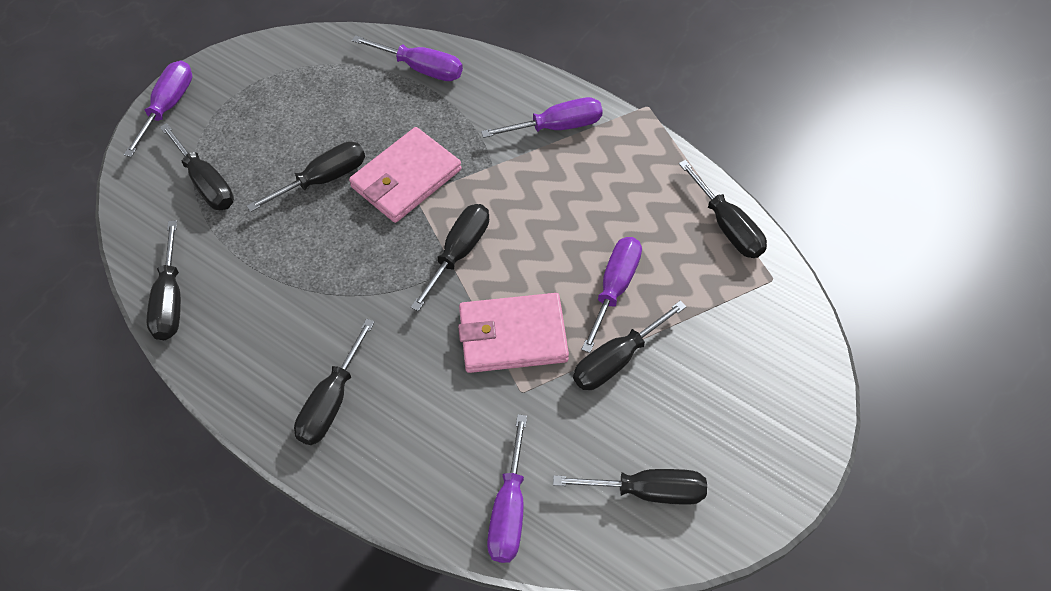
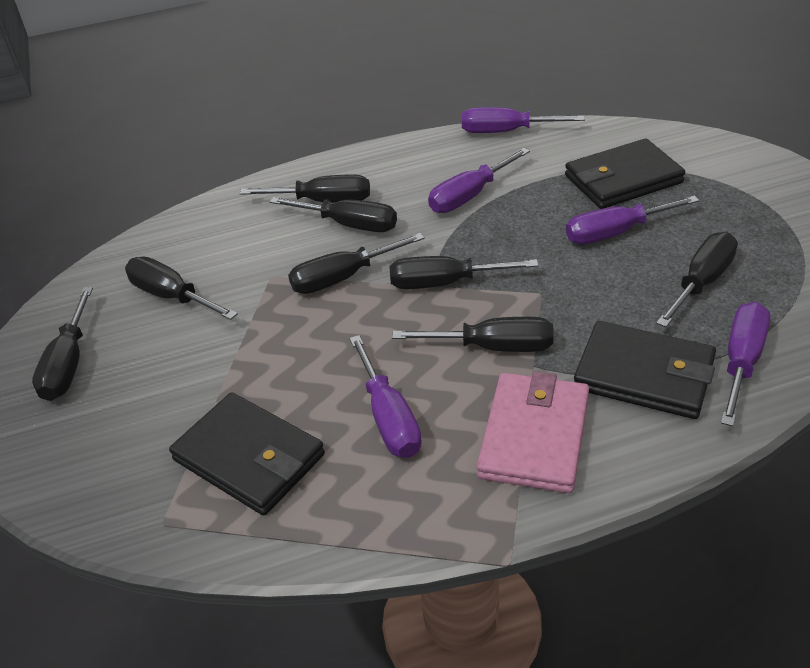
black wallet: 0 -> 3
pink wallet: 2 -> 1

